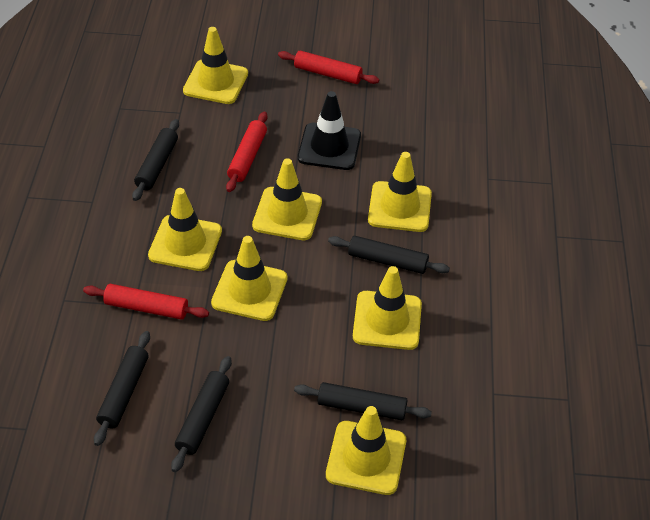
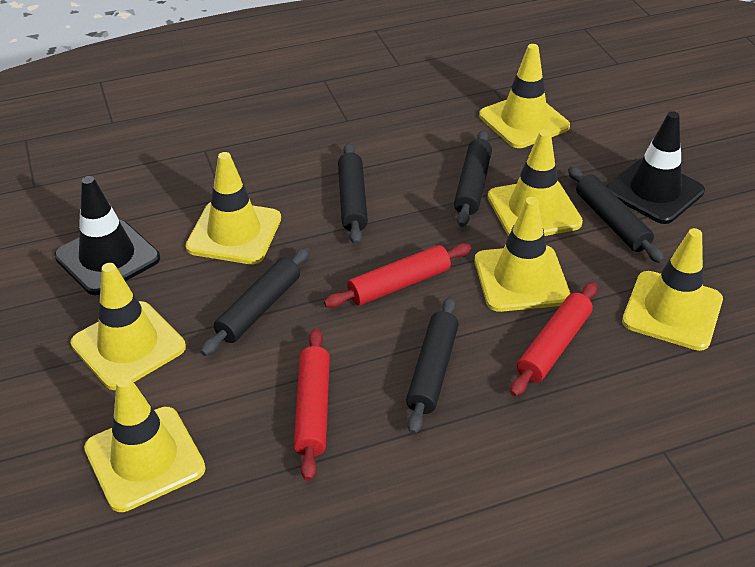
black traffic cone: 1 -> 2

